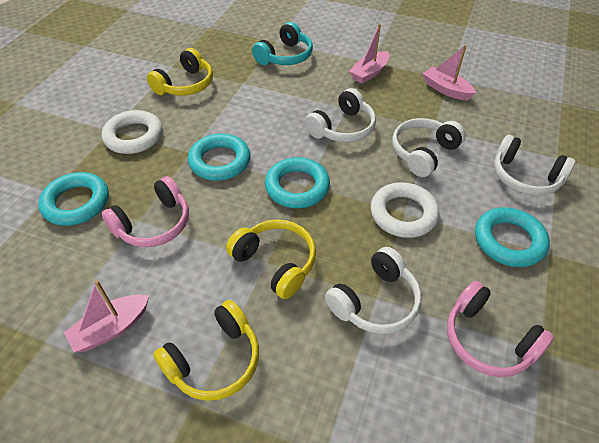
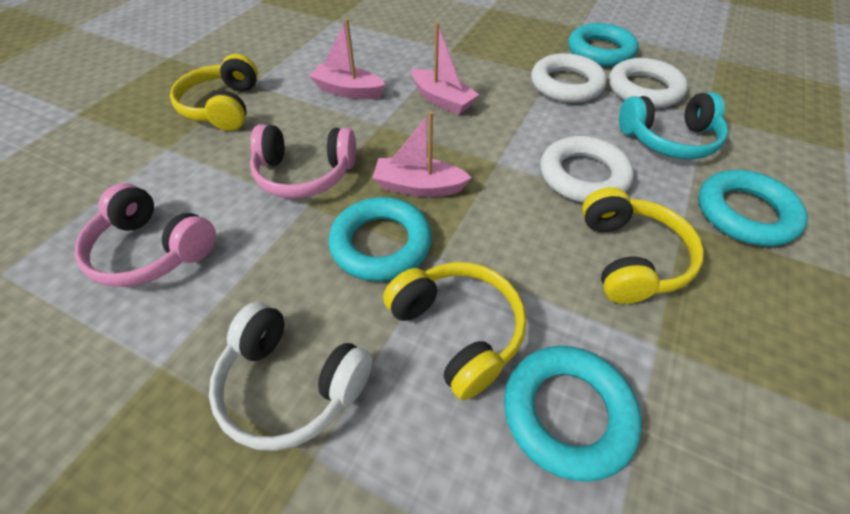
white headphones: 4 -> 1
white ring: 2 -> 3

